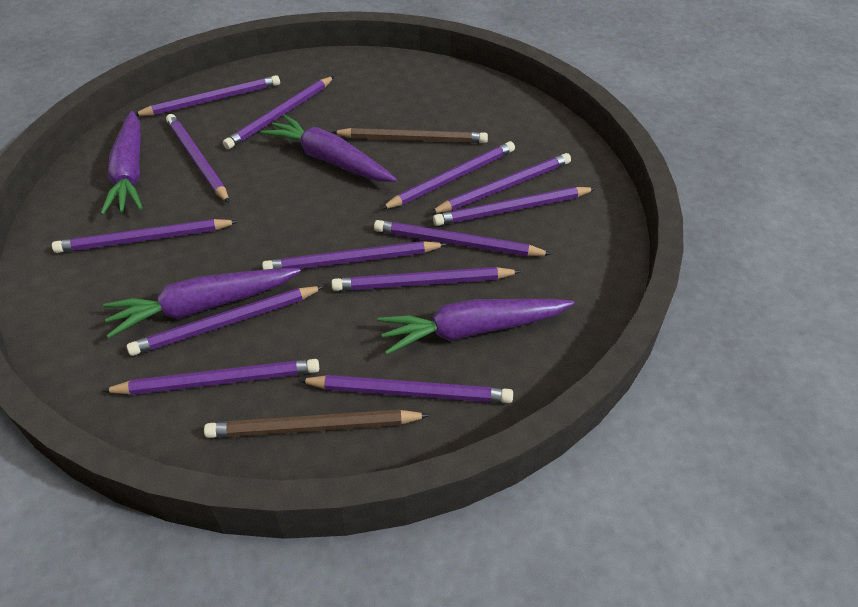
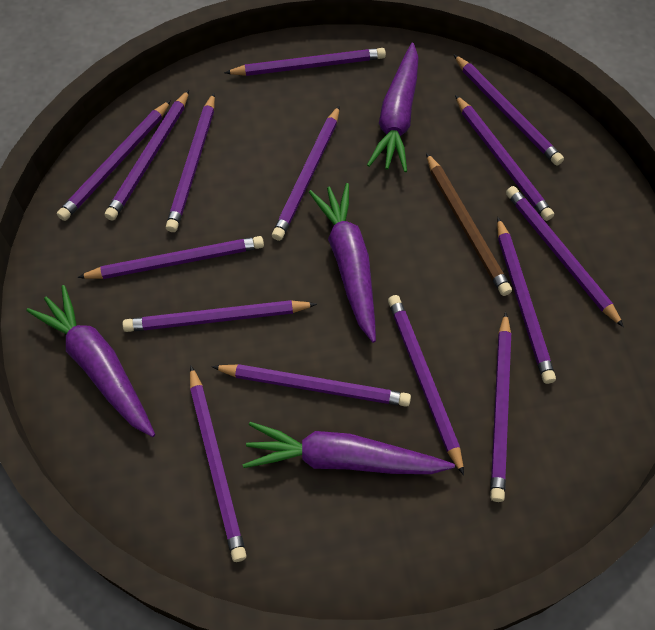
brown pencil: 2 -> 1
purple pencil: 13 -> 15

